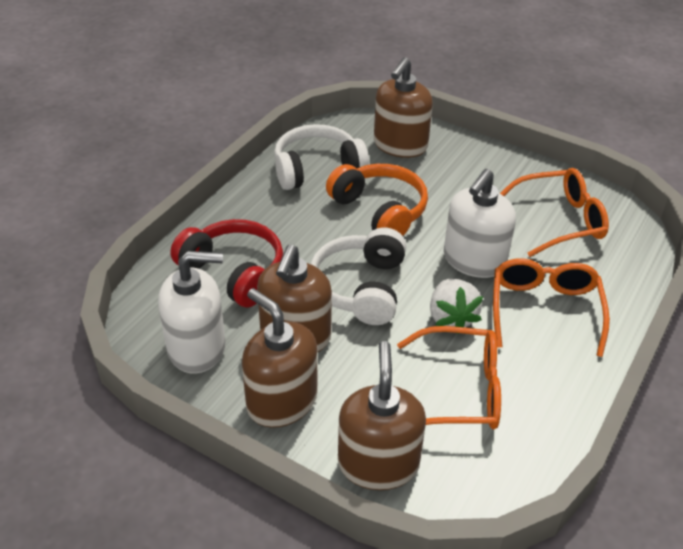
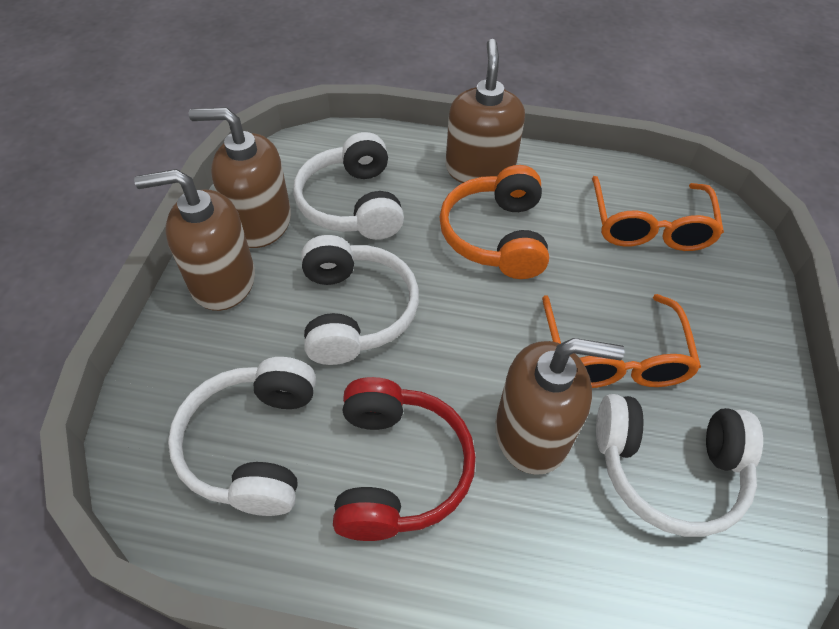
orange glasses: 3 -> 2
white headphones: 2 -> 4
white soap dispenser: 2 -> 0
white strawberry: 1 -> 0

